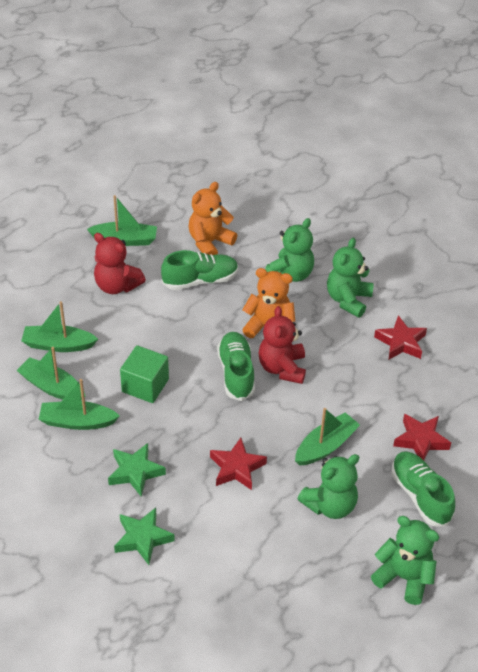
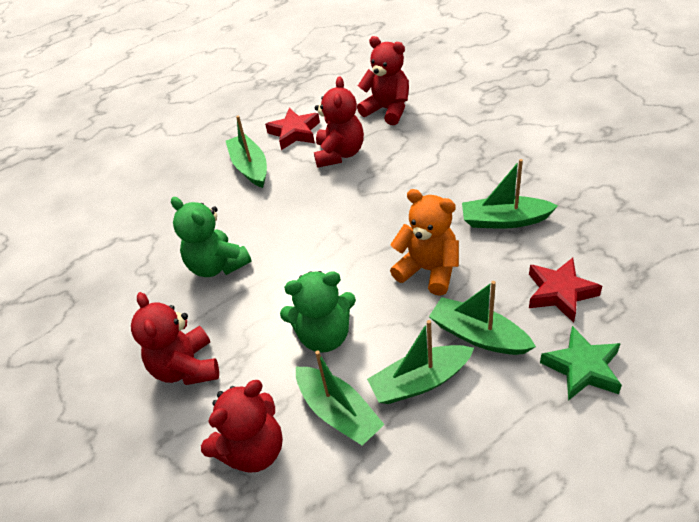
green cube: 1 -> 0
green shoe: 3 -> 0
green star: 2 -> 1
green teddy bear: 4 -> 2
orange teddy bear: 2 -> 1
red star: 3 -> 2
red teddy bear: 2 -> 4

